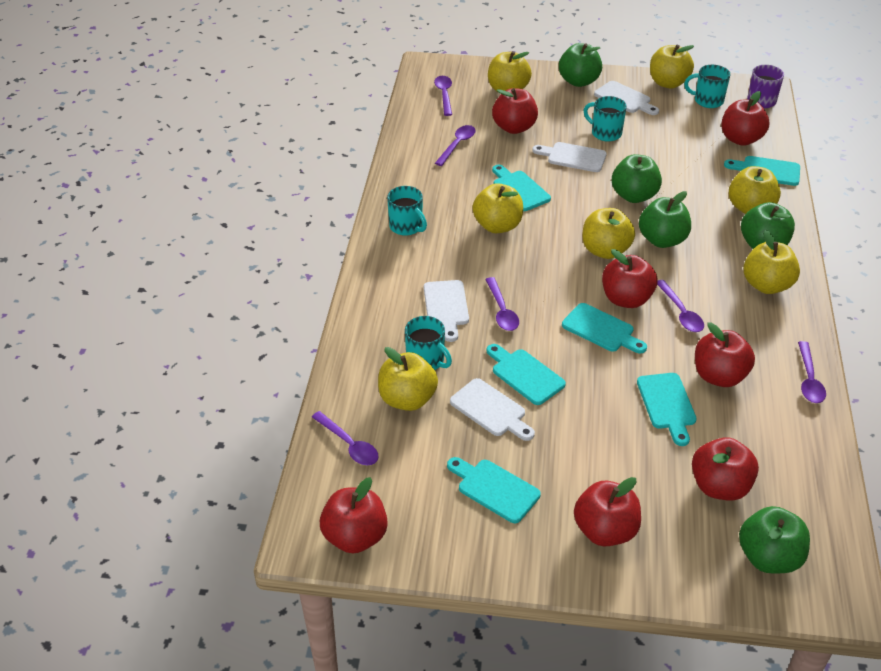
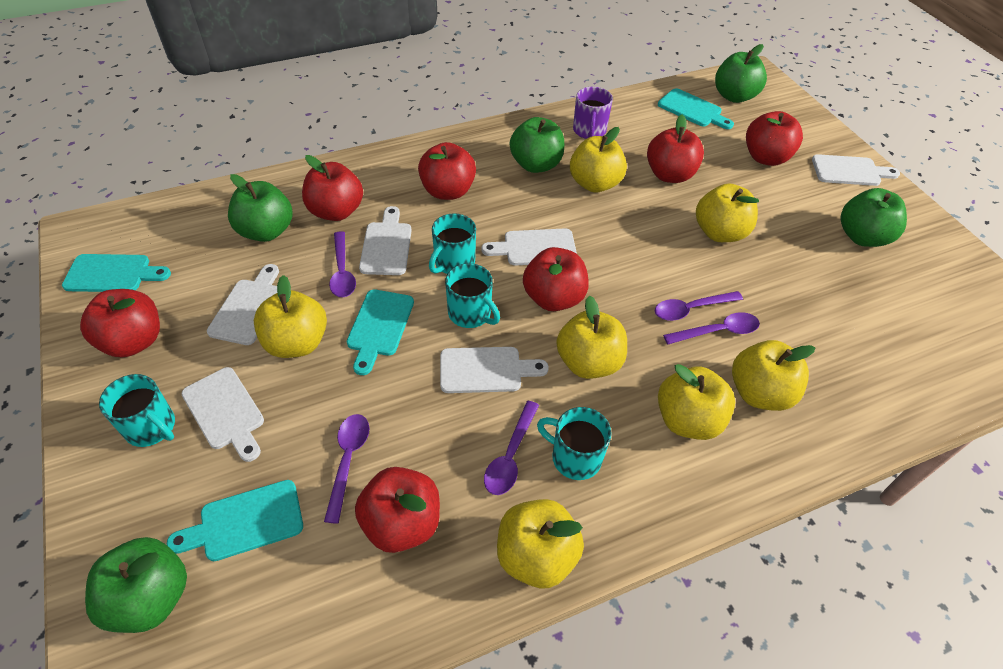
purple spoon: 6 -> 5
turquoise cutting board: 6 -> 4
white cutting board: 4 -> 6

